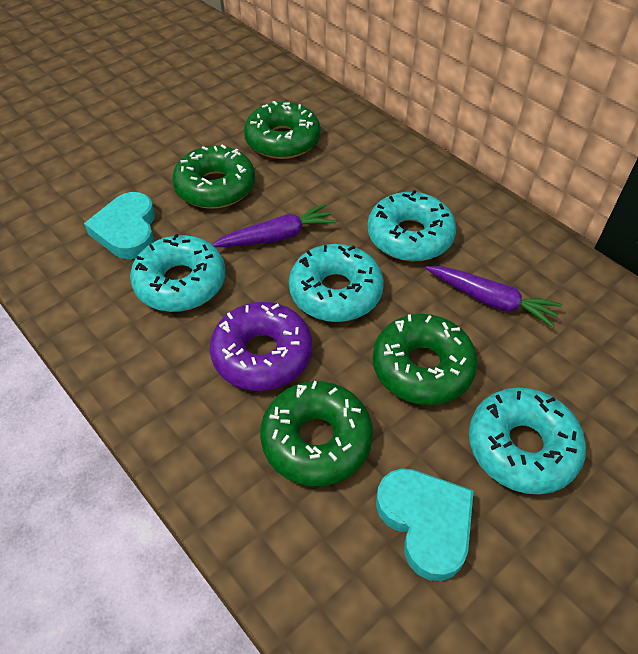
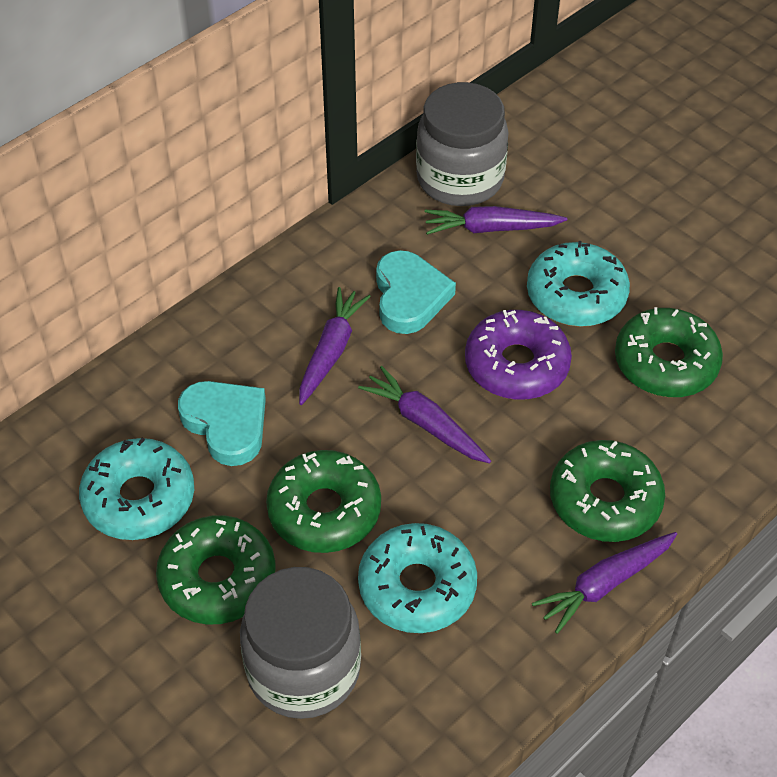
grey jar: 0 -> 2
purple carrot: 2 -> 4
turquoise donut: 4 -> 3

